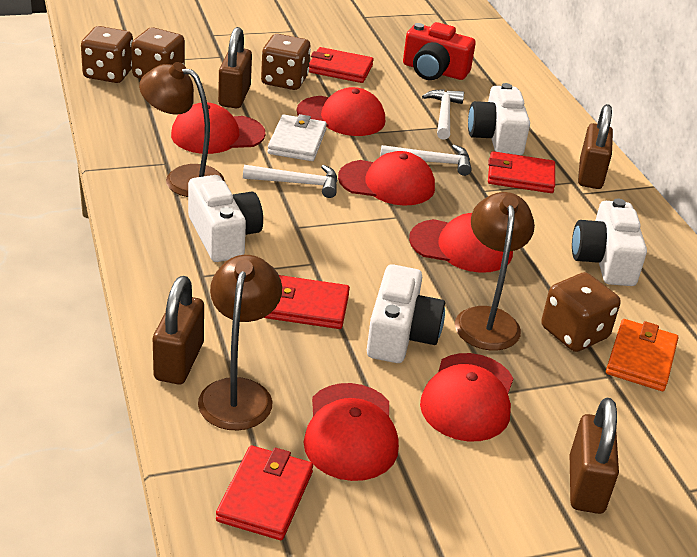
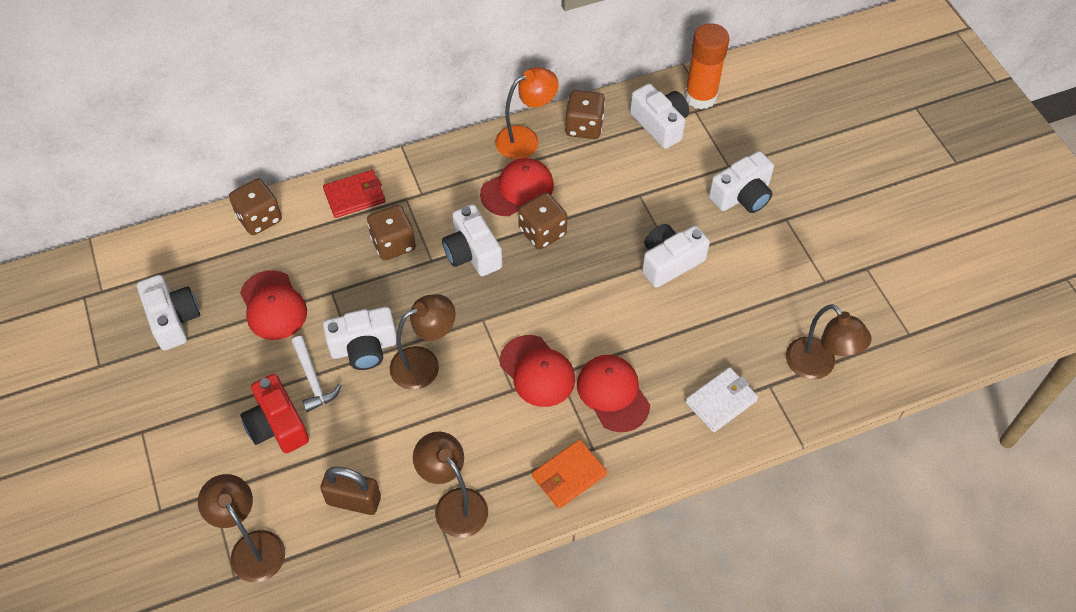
brown lamp: 3 -> 4
brown padlock: 4 -> 1
orange glue stick: 0 -> 1
orange lamp: 0 -> 1
red cap: 6 -> 4
red wallet: 4 -> 1
white camera: 4 -> 6
white hammer: 3 -> 1

